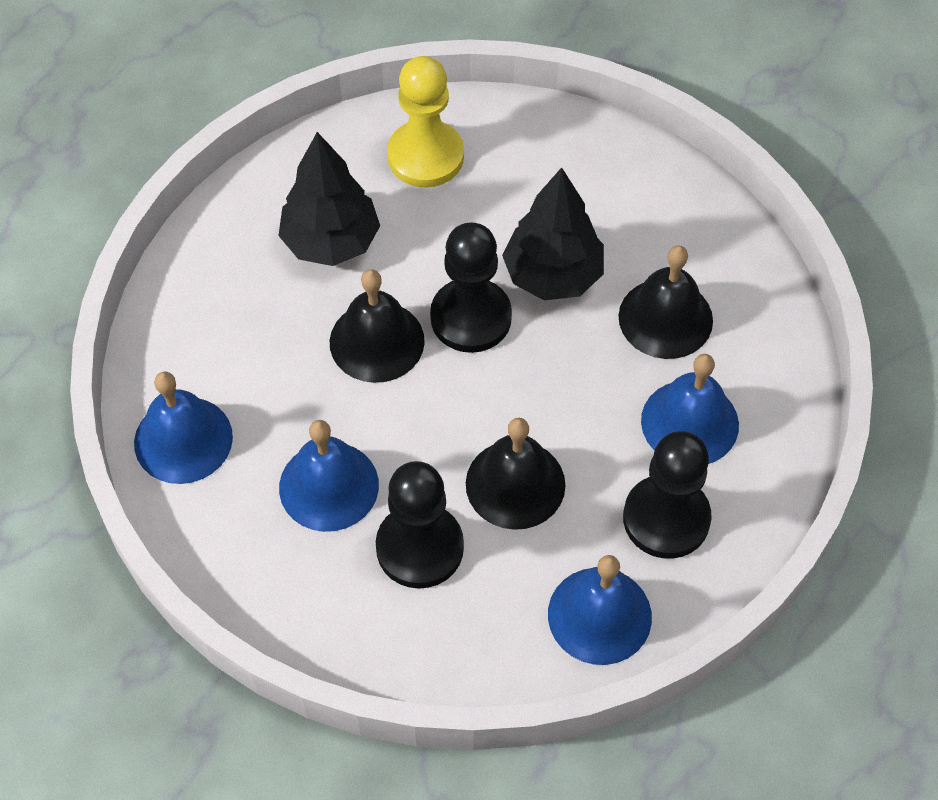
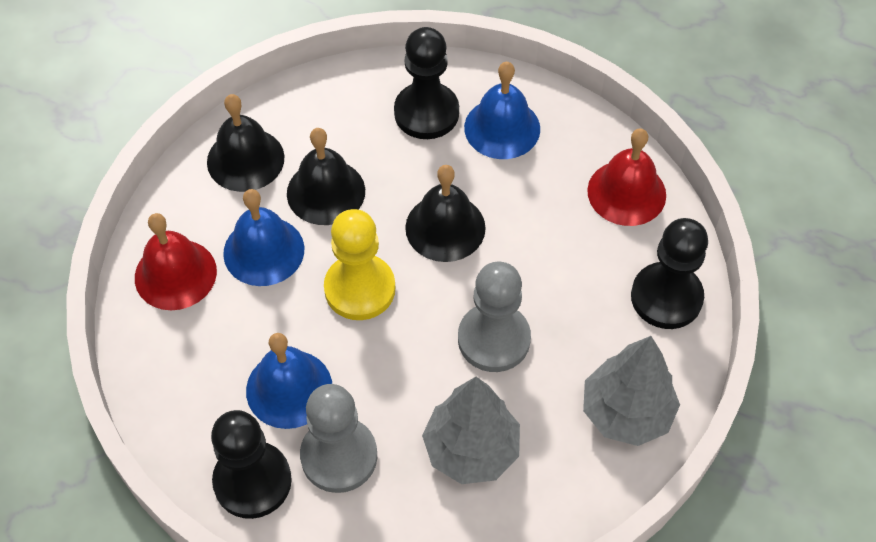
black tree: 2 -> 0
blue bell: 4 -> 3
grey pawn: 0 -> 2
grey tree: 0 -> 2
red bell: 0 -> 2

